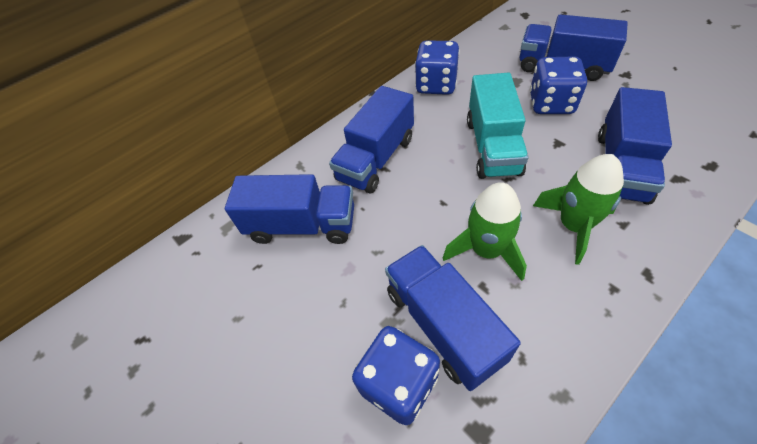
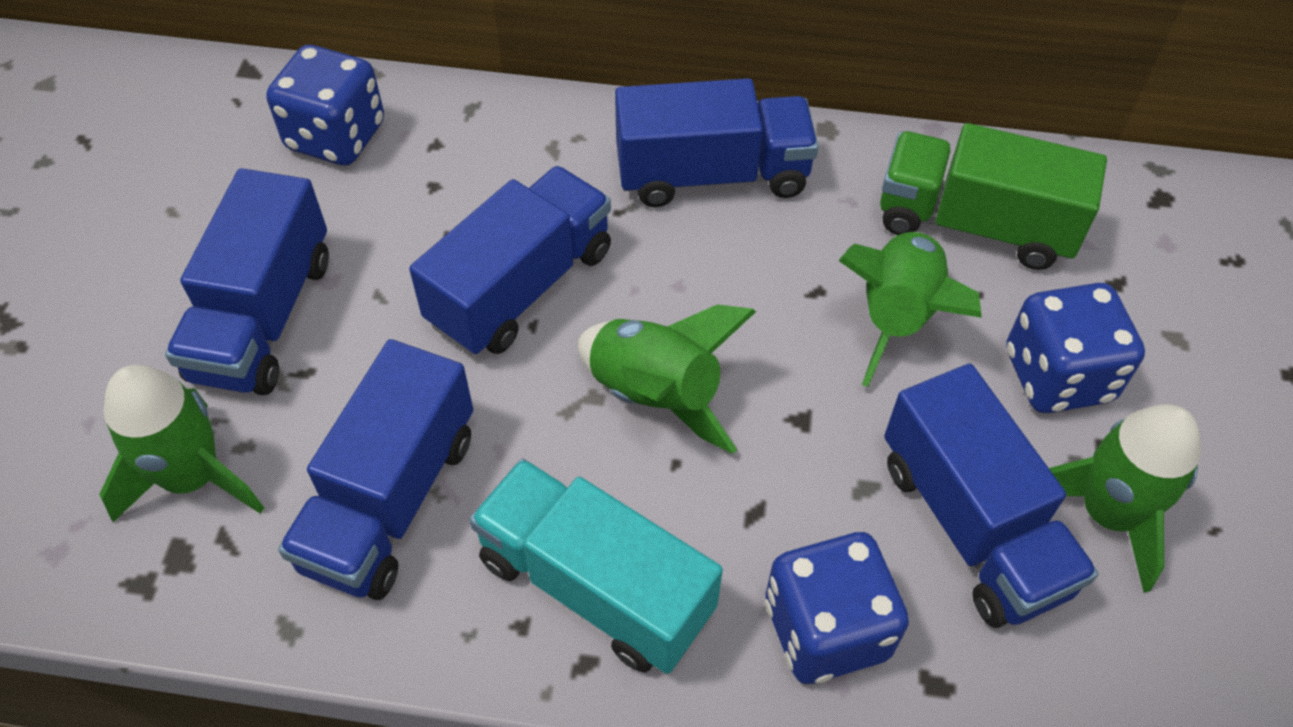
green rocket: 2 -> 4
green truck: 0 -> 1

